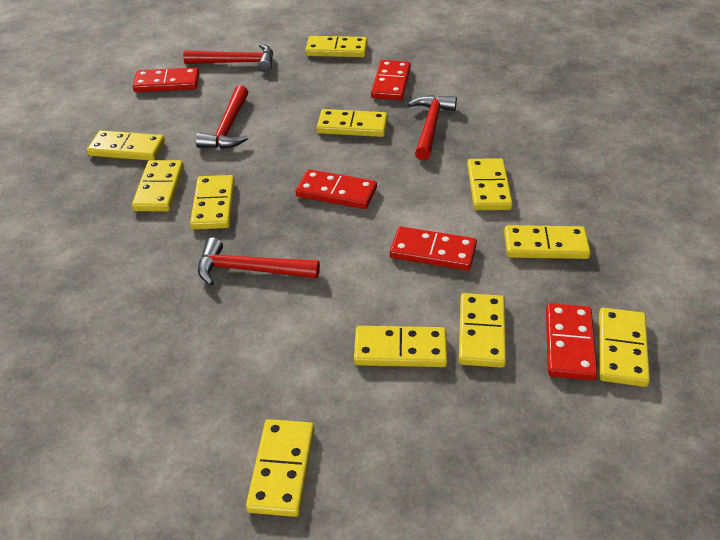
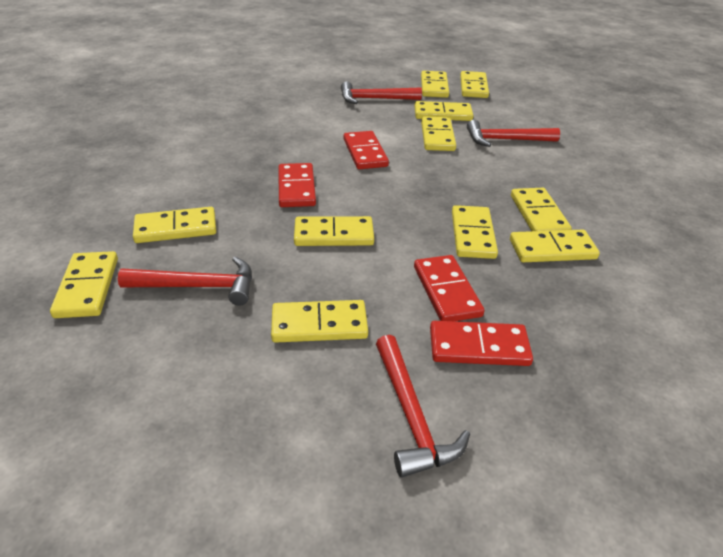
red domino: 5 -> 4

